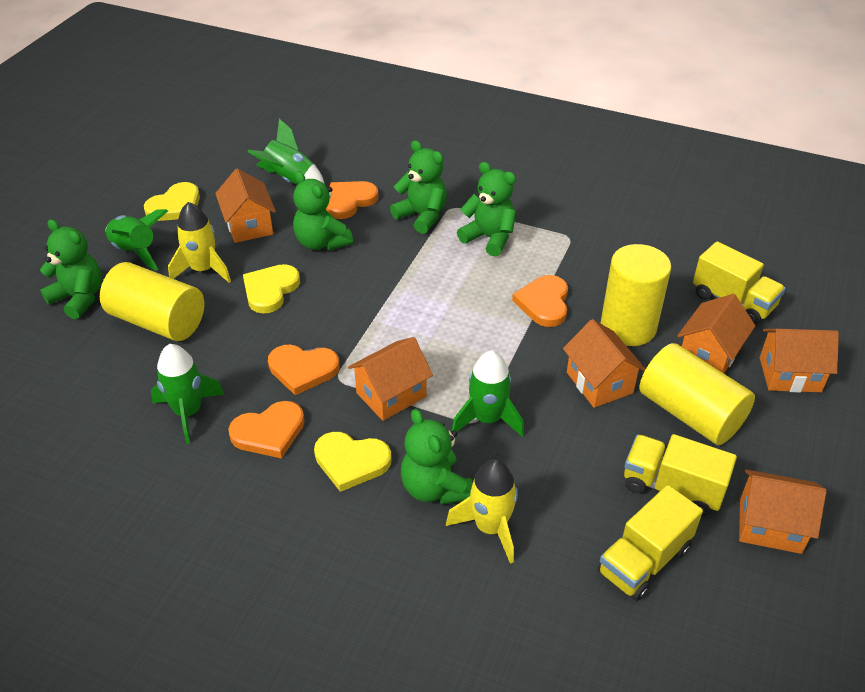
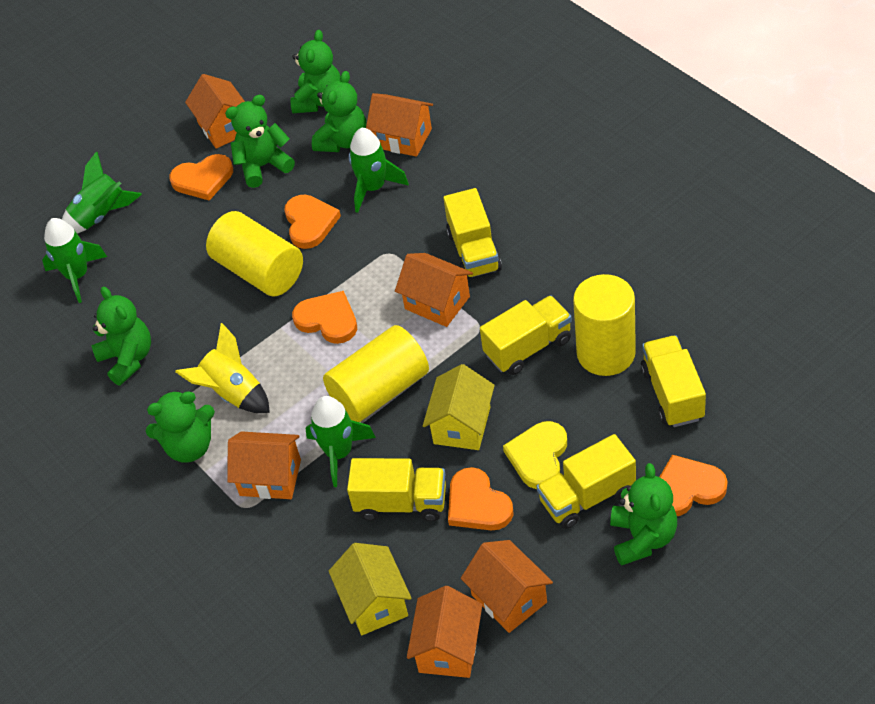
green teddy bear: 5 -> 6
orange heart: 4 -> 5
yellow heart: 3 -> 1
yellow house: 0 -> 2
yellow rocket: 2 -> 1
yellow truck: 3 -> 5

